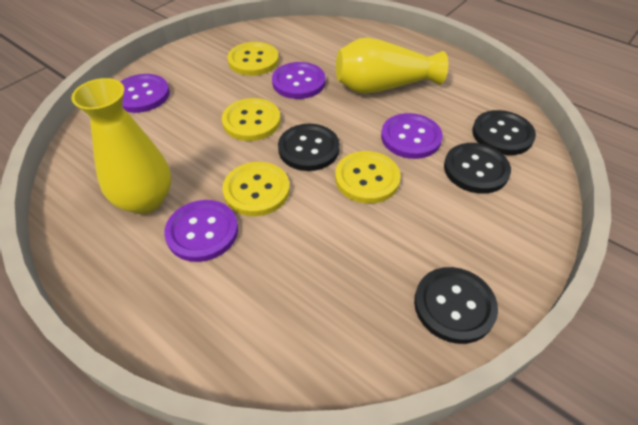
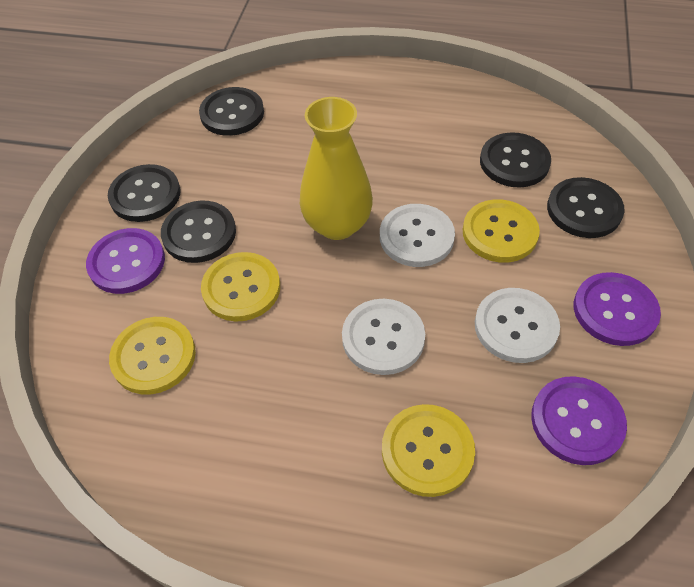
black button: 4 -> 5
purple button: 4 -> 3
white button: 0 -> 3
yellow vase: 2 -> 1

